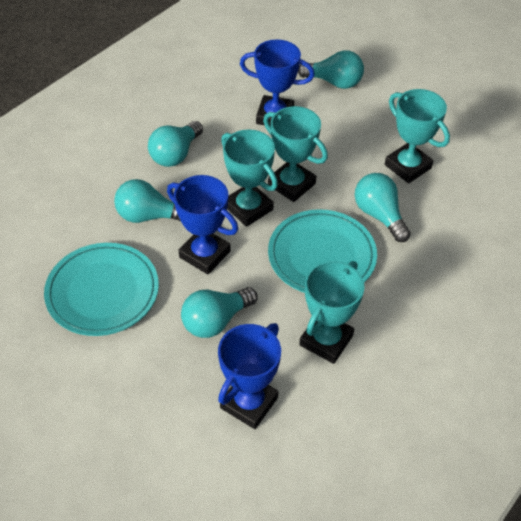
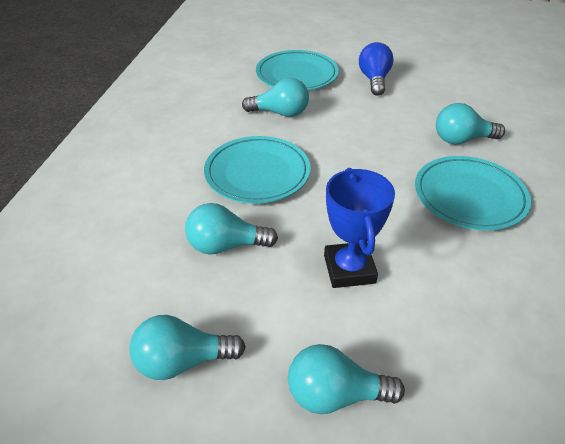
blue light bulb: 0 -> 1
blue trophy: 3 -> 1
turquoise plate: 2 -> 3
turquoise trophy: 4 -> 0

